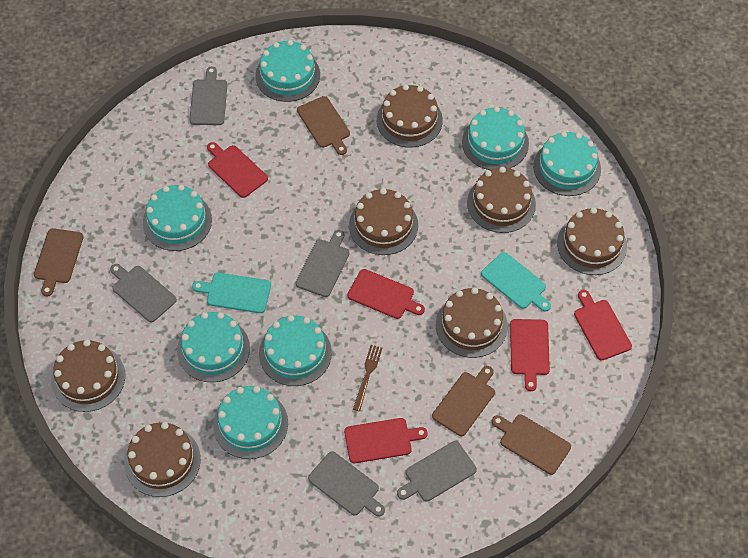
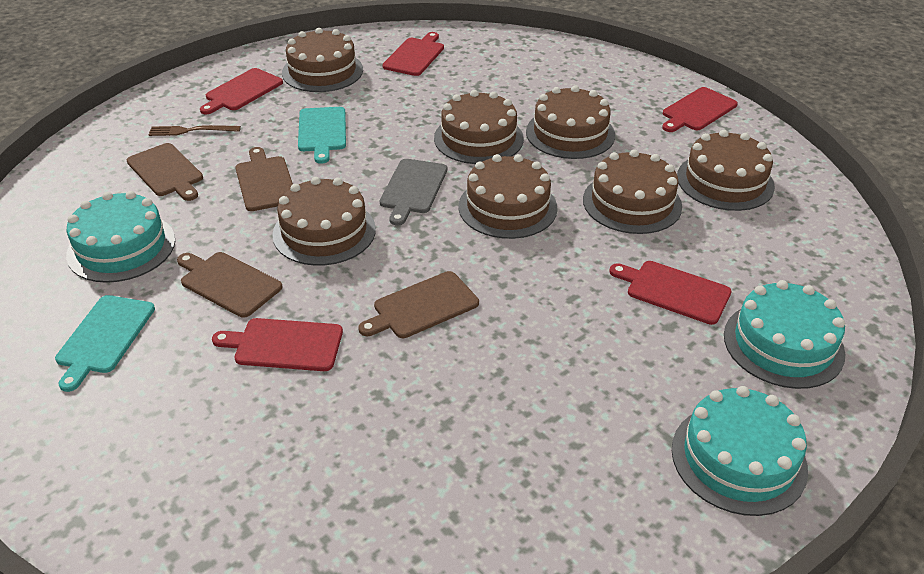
grey cutting board: 5 -> 1
turquoise cake: 7 -> 3

